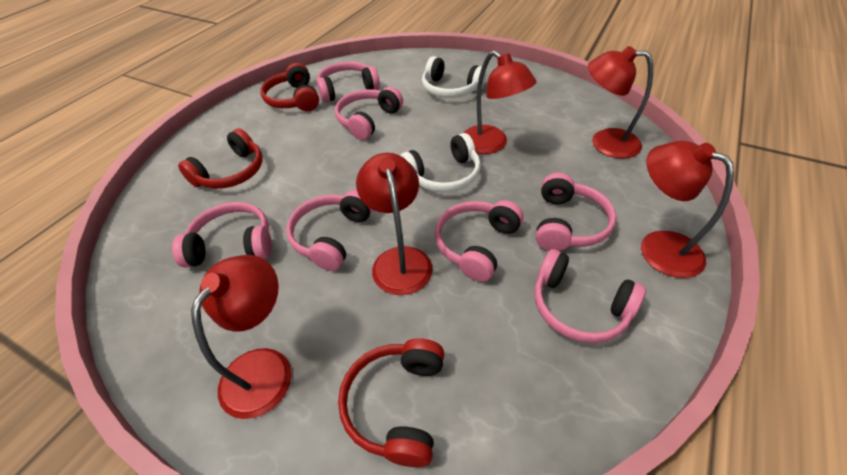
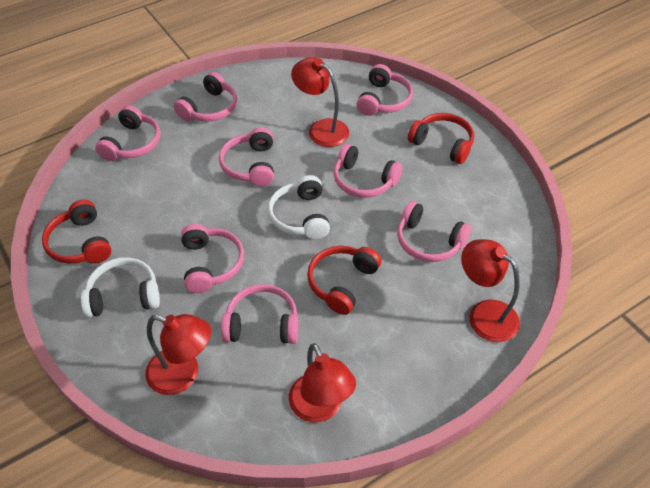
pink headphones: 7 -> 8
red lamp: 5 -> 4

